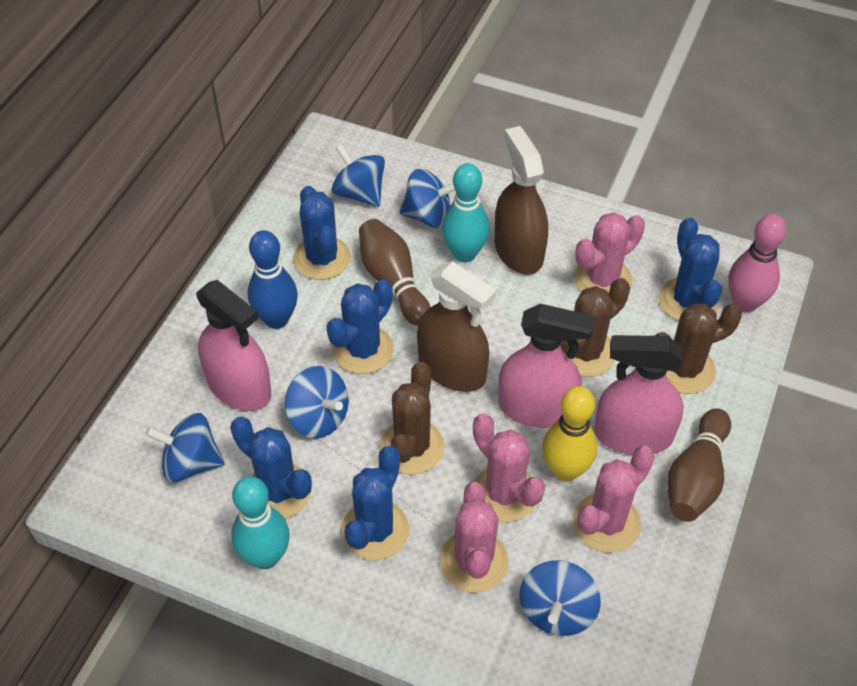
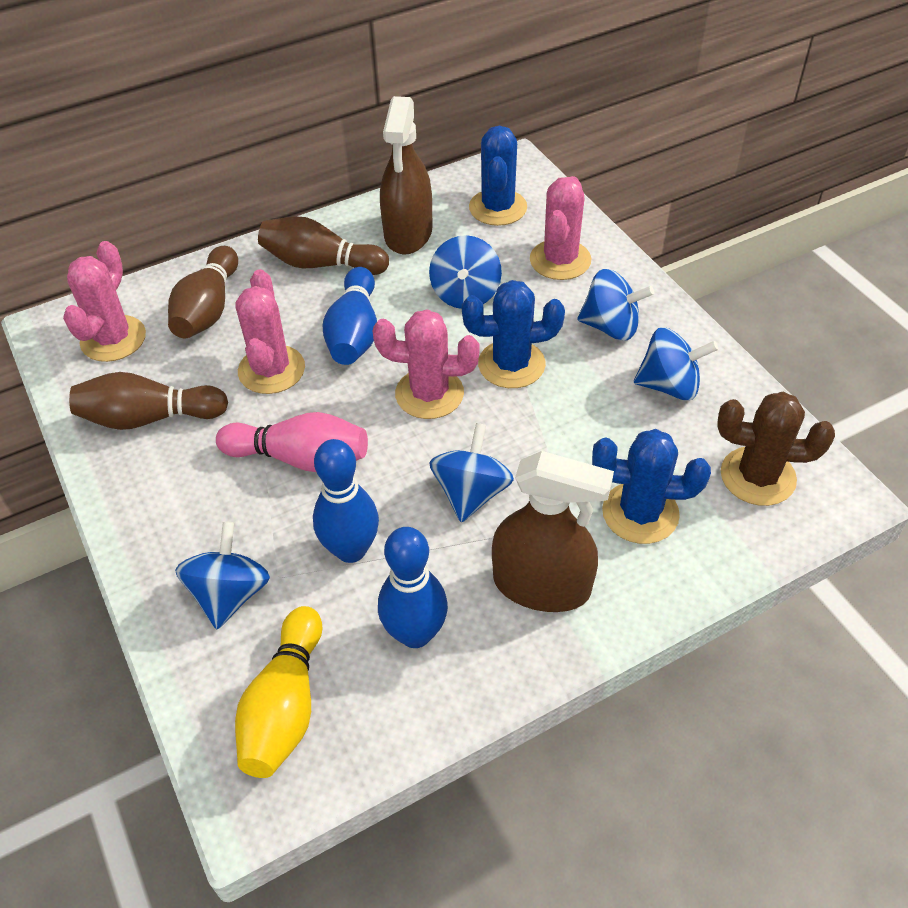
blue bowling pin: 1 -> 3
blue cactus: 5 -> 3
brown bowling pin: 2 -> 3
brown cactus: 3 -> 1
pink spray bottle: 3 -> 0
turquoise bowling pin: 2 -> 0

